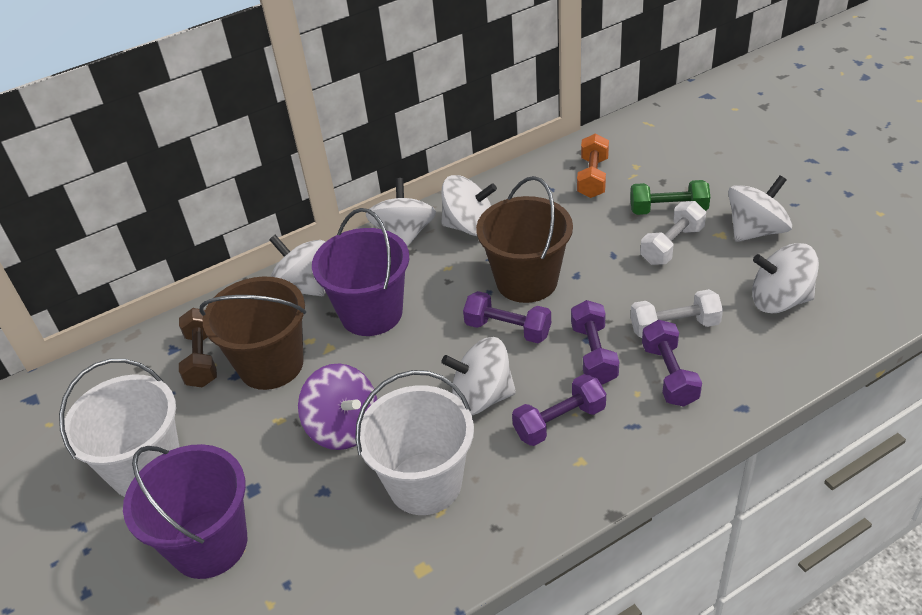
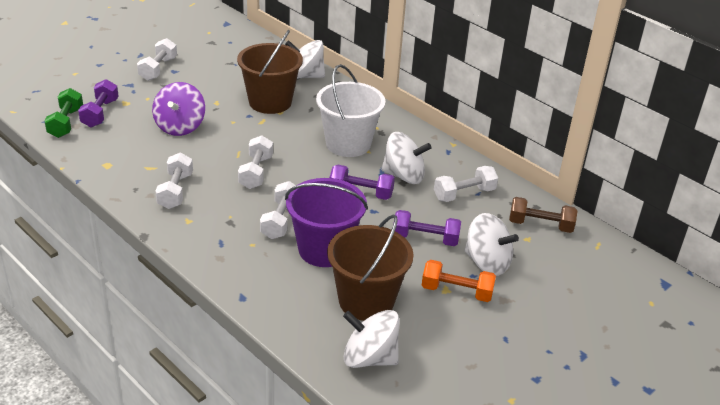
purple bucket: 2 -> 1
purple dumbbell: 4 -> 3
white bucket: 2 -> 1
white dumbbell: 2 -> 5
white spinning top: 6 -> 4

